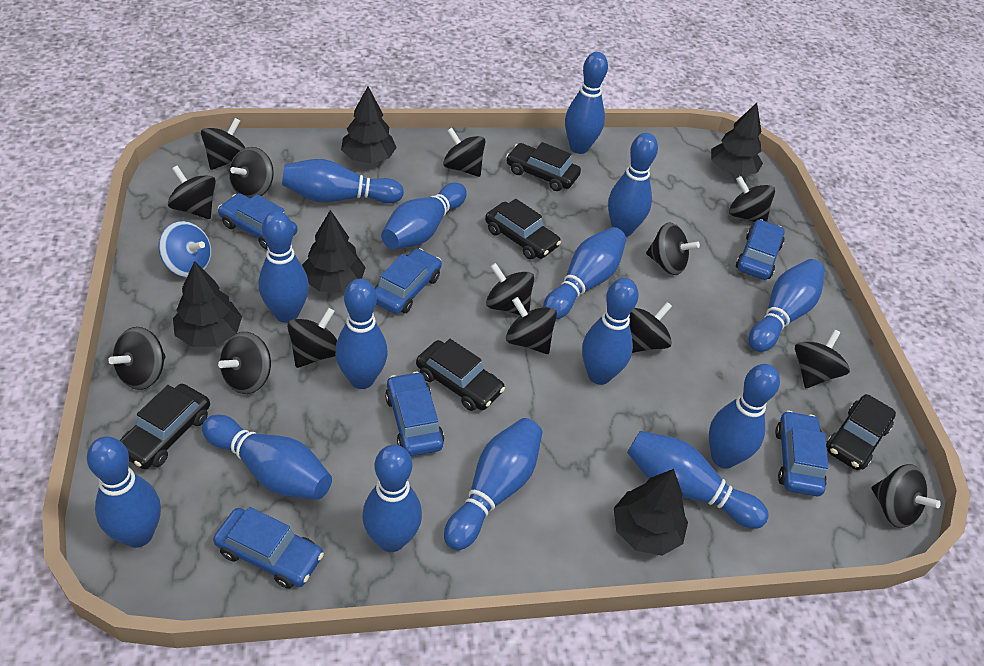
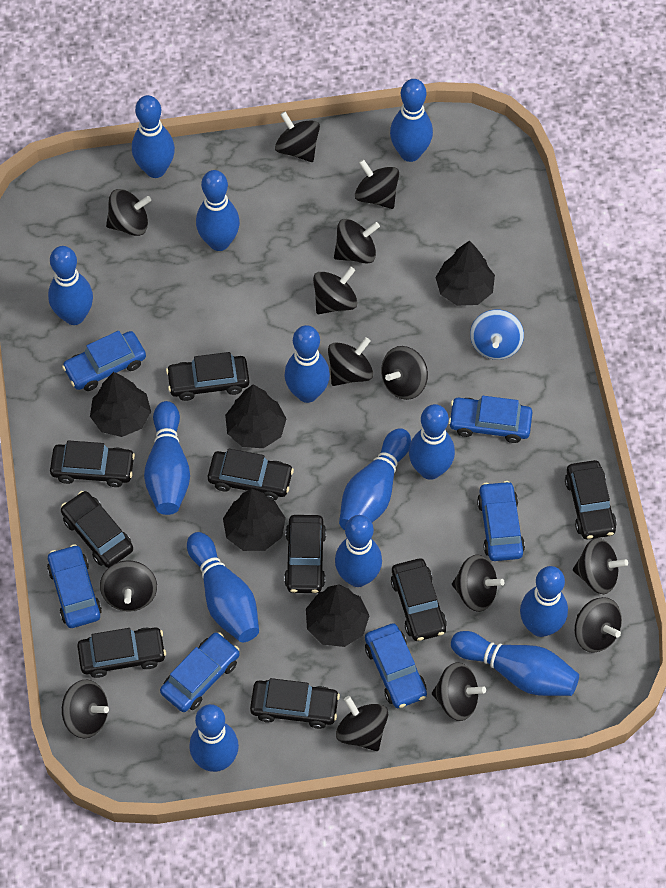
black car: 5 -> 9
blue bowling pin: 15 -> 13

